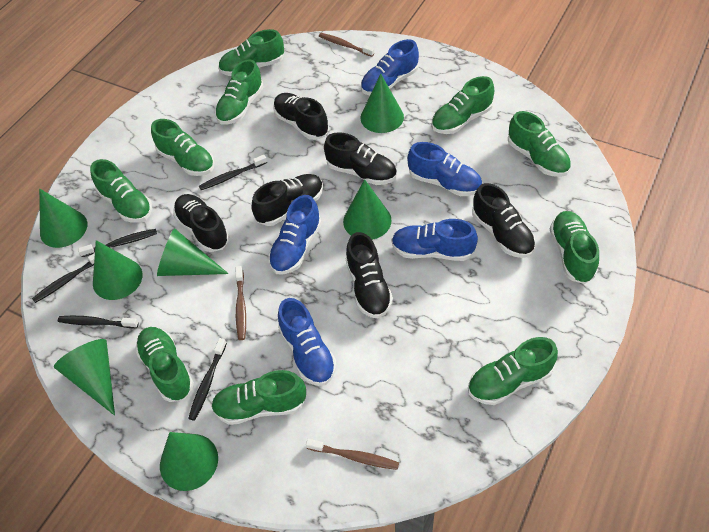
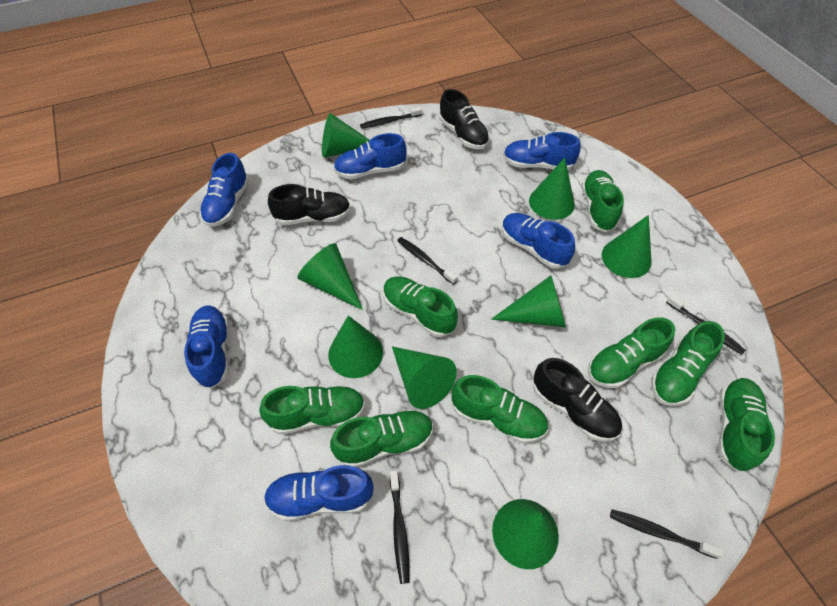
black shoe: 6 -> 3
blue shoe: 5 -> 6
brown toothbrush: 3 -> 0
green cone: 7 -> 8
green shoe: 10 -> 8

